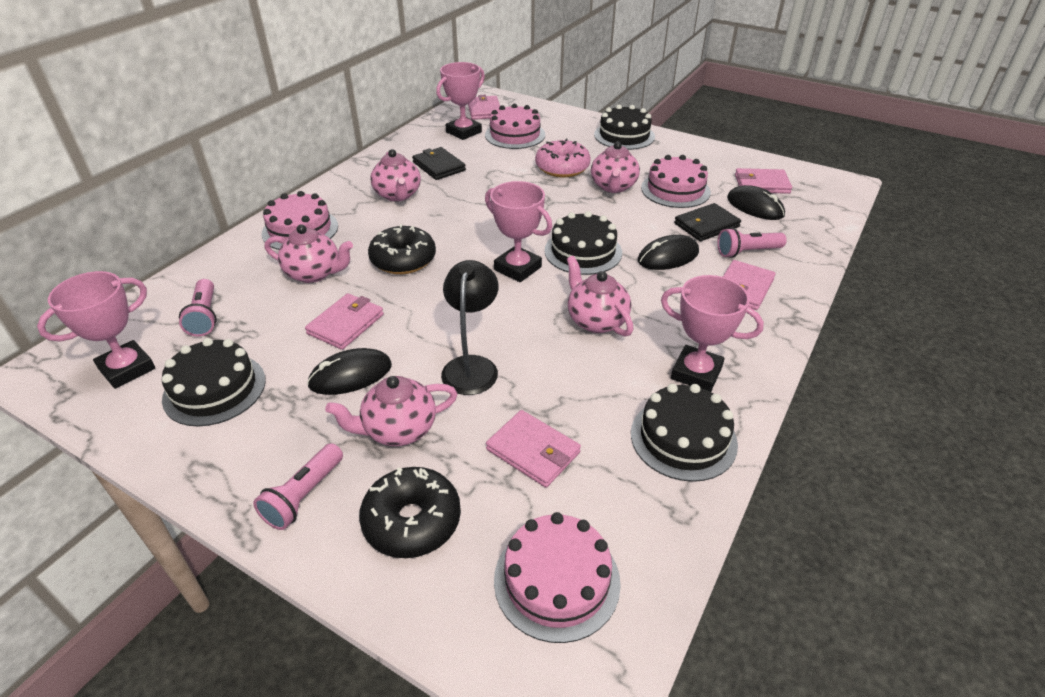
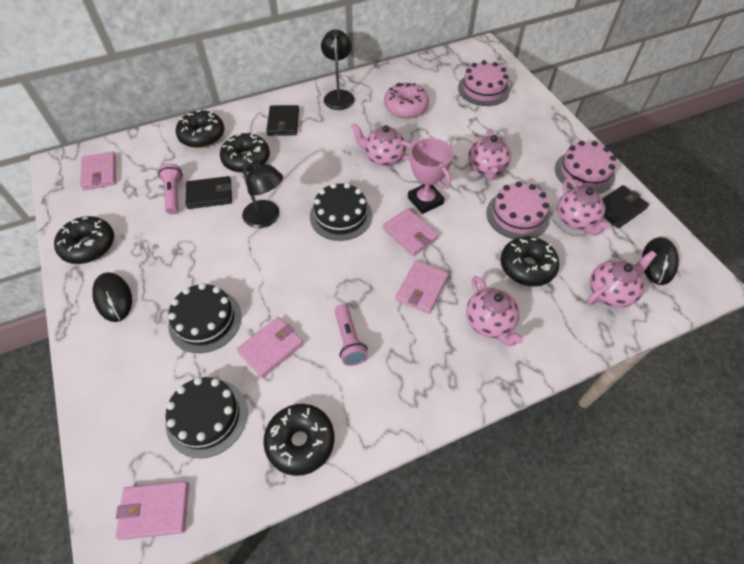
black cake: 4 -> 3
black donut: 2 -> 5
black lamp: 1 -> 2
black mouse: 3 -> 2
black wallet: 2 -> 3
pink cake: 4 -> 3
pink flashlight: 3 -> 2
pink trophy: 4 -> 1

